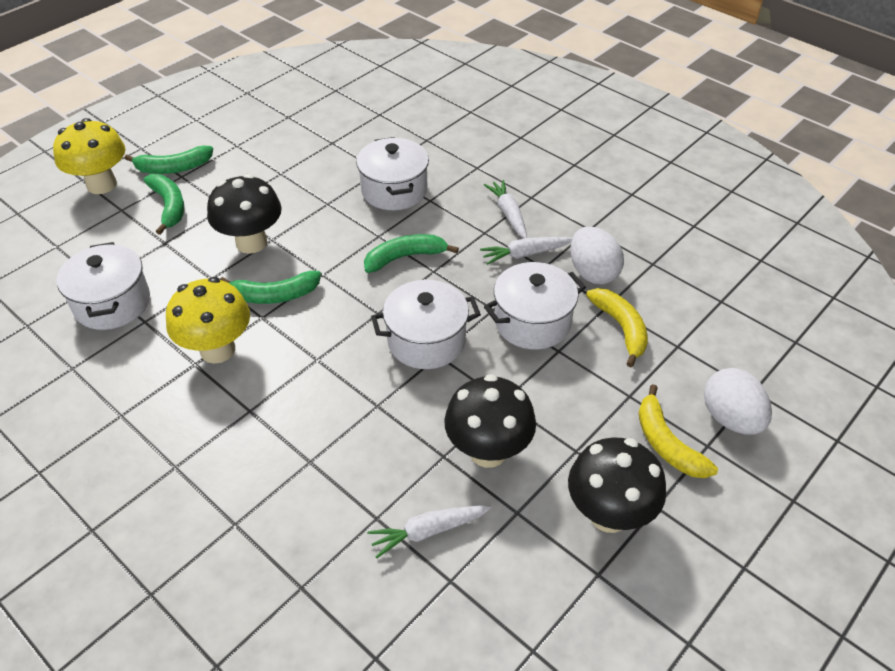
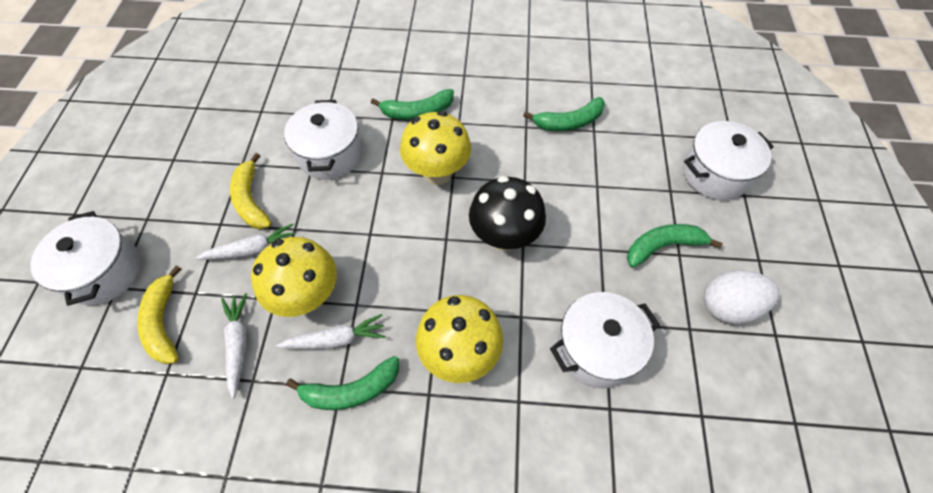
black mushroom: 3 -> 1
white egg: 2 -> 1
yellow mushroom: 2 -> 3

